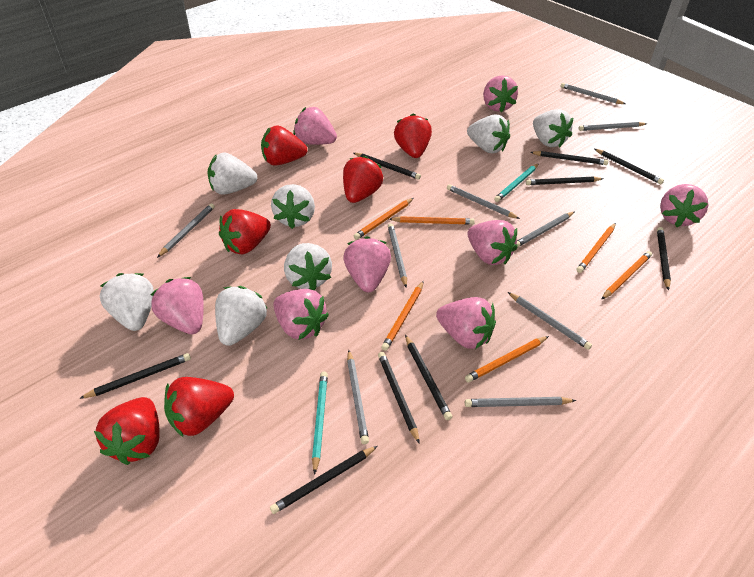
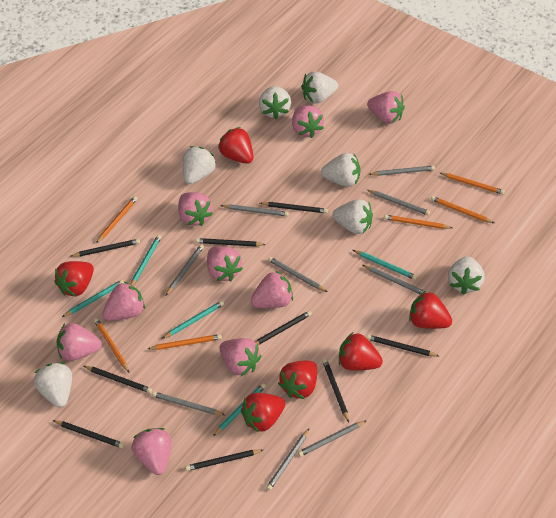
pink strawberry: 8 -> 9
turquoise pencil: 2 -> 5

